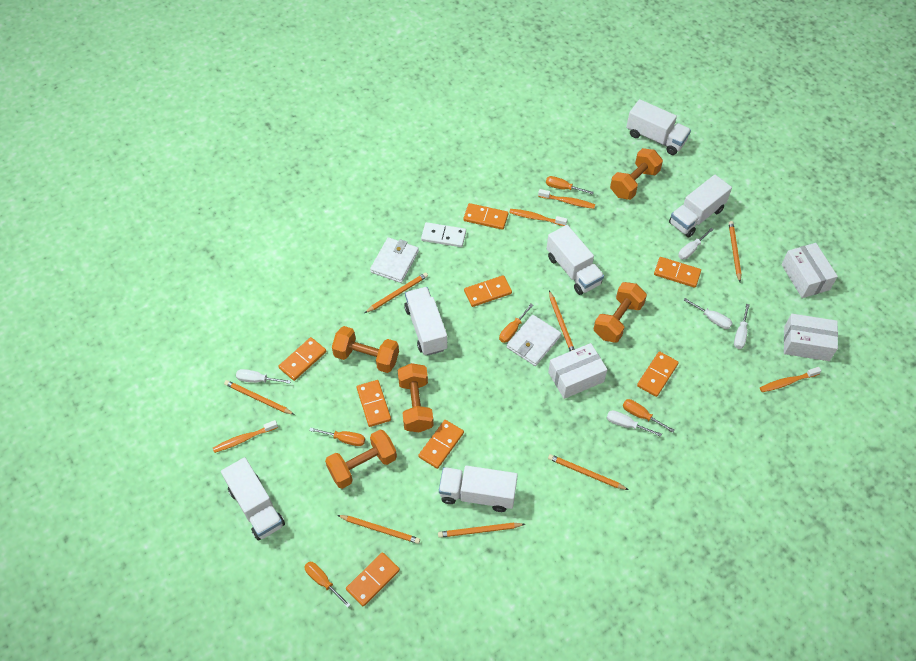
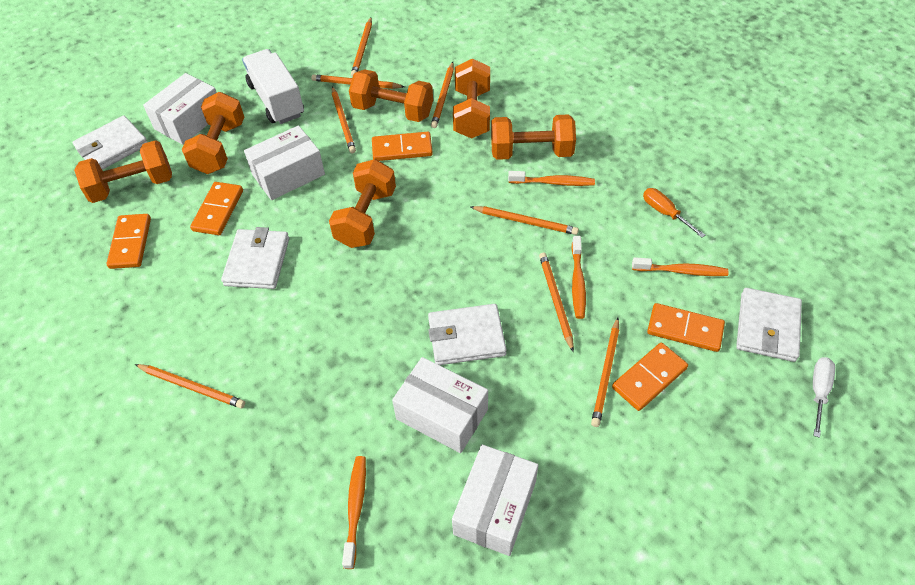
orange domino: 8 -> 5
orange dumbbell: 5 -> 6
orange pencil: 7 -> 8
orange screwdriver: 5 -> 1
white box: 3 -> 4
white domino: 1 -> 0
white screwdriver: 5 -> 1
white truck: 6 -> 1
white wallet: 2 -> 4

